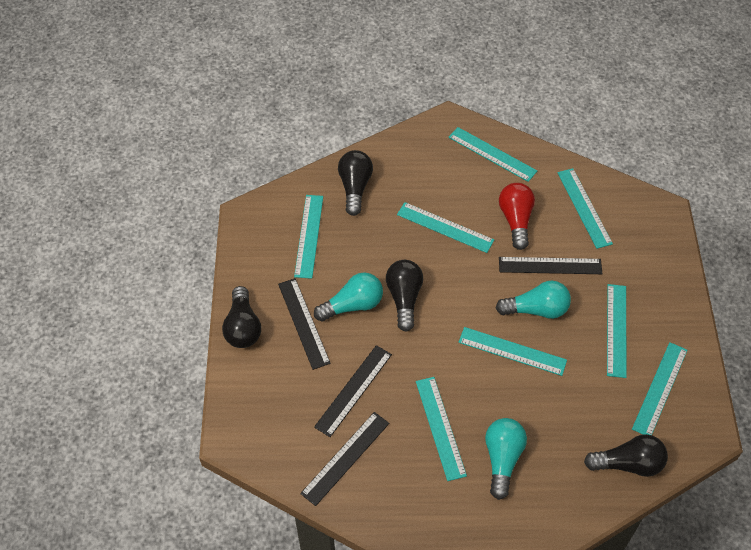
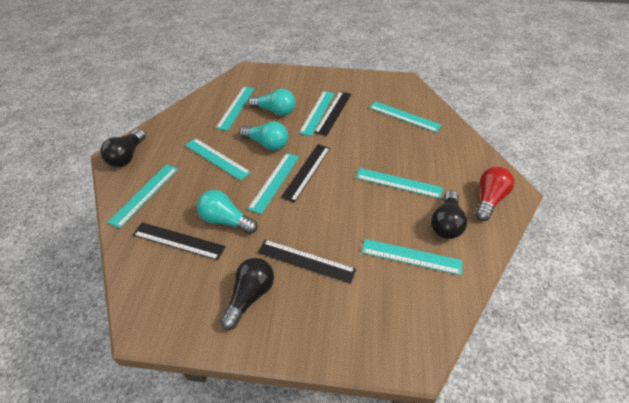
black light bulb: 4 -> 3

